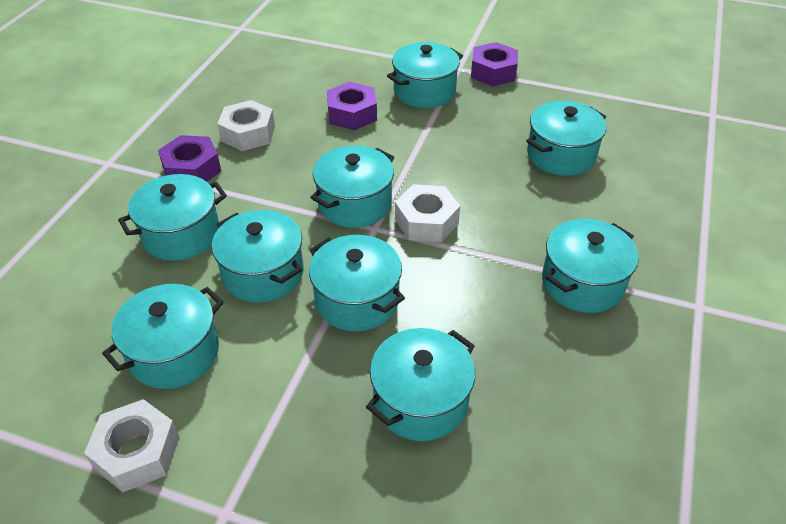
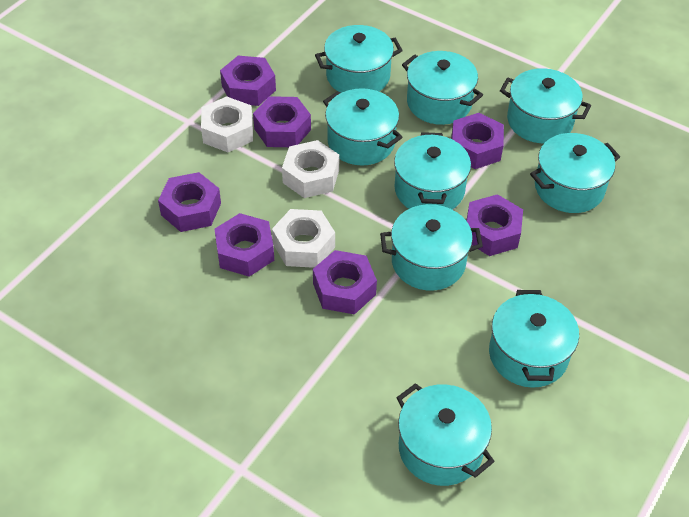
purple nut: 3 -> 7

